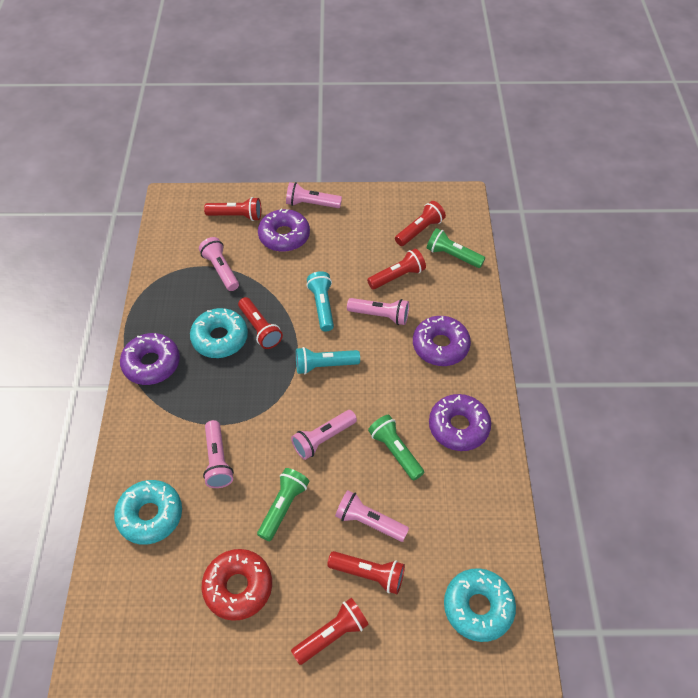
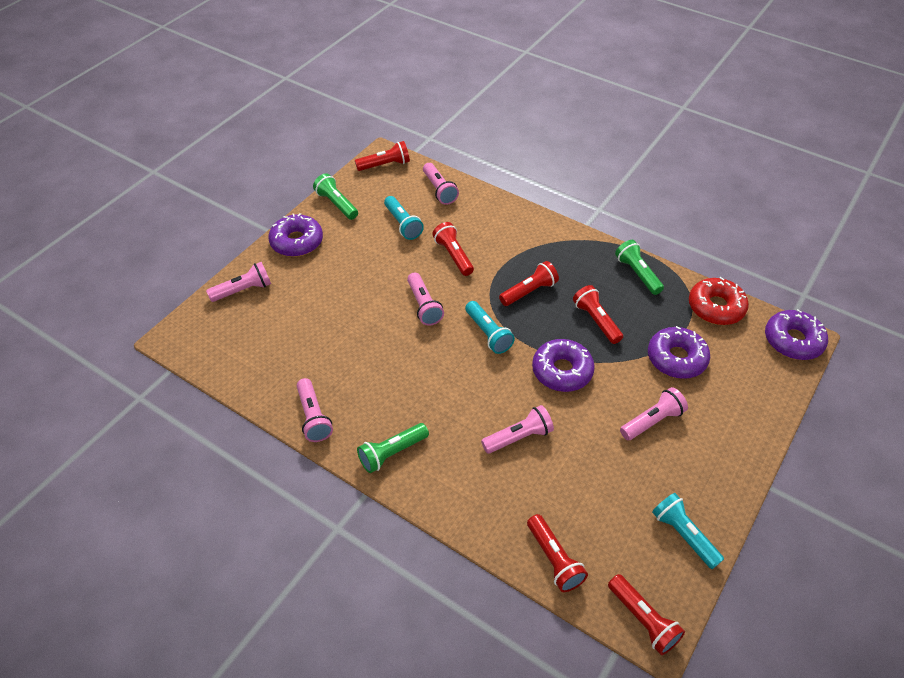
turquoise donut: 3 -> 0
turquoise flashlight: 2 -> 3

